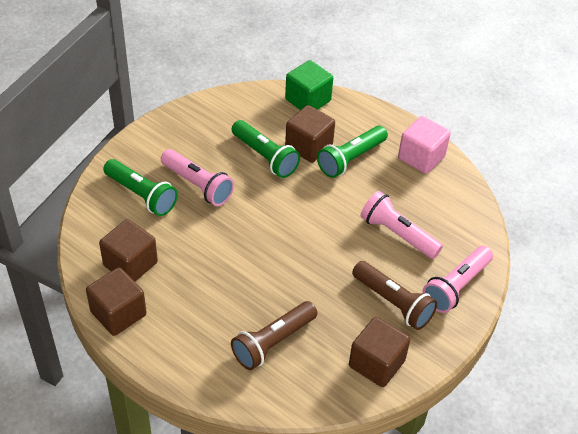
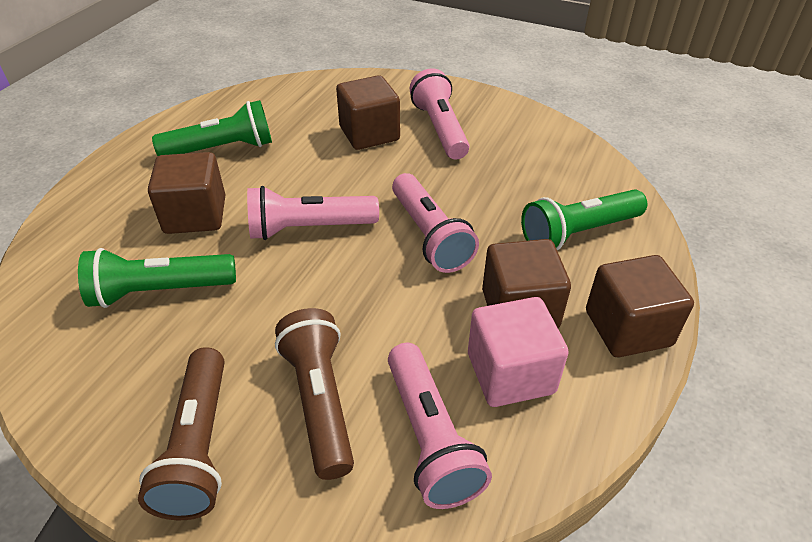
green cube: 1 -> 0
pink flashlight: 3 -> 4

